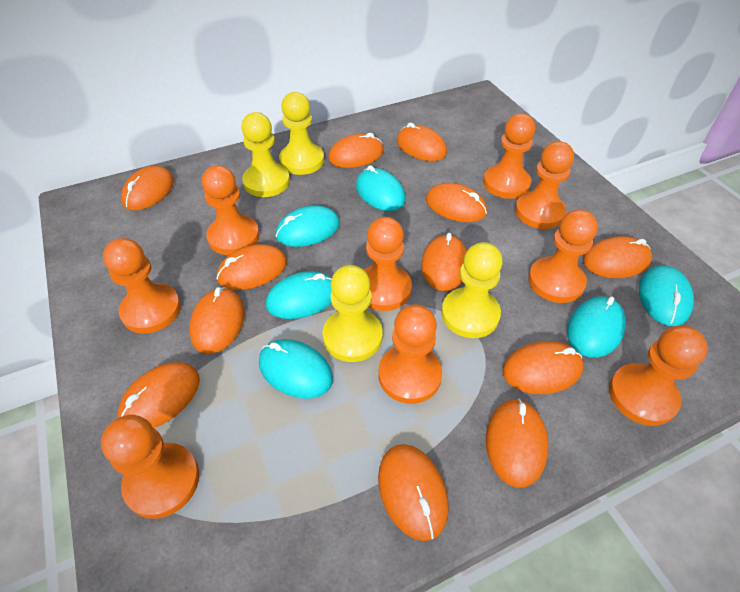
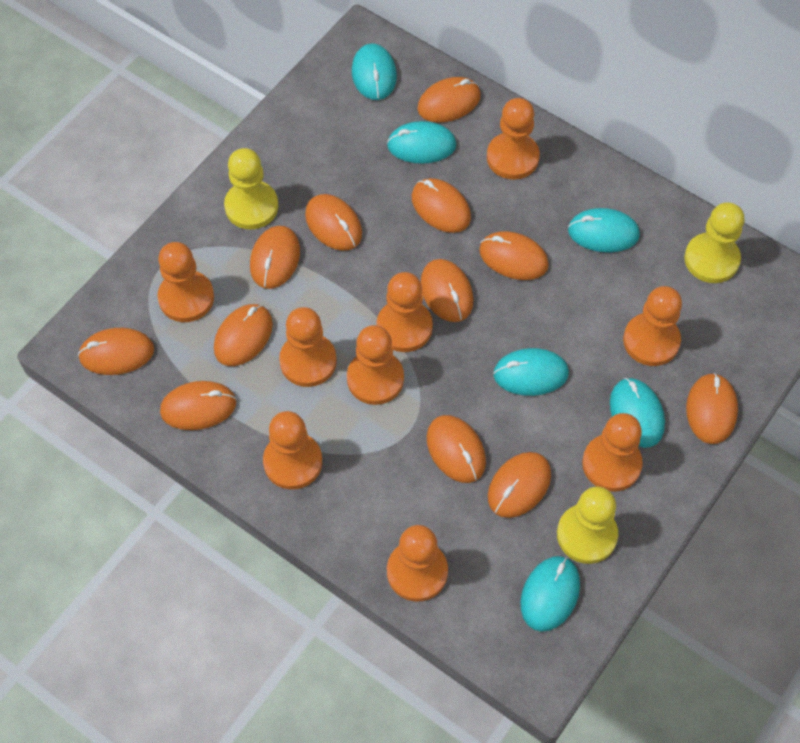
yellow pawn: 4 -> 3

